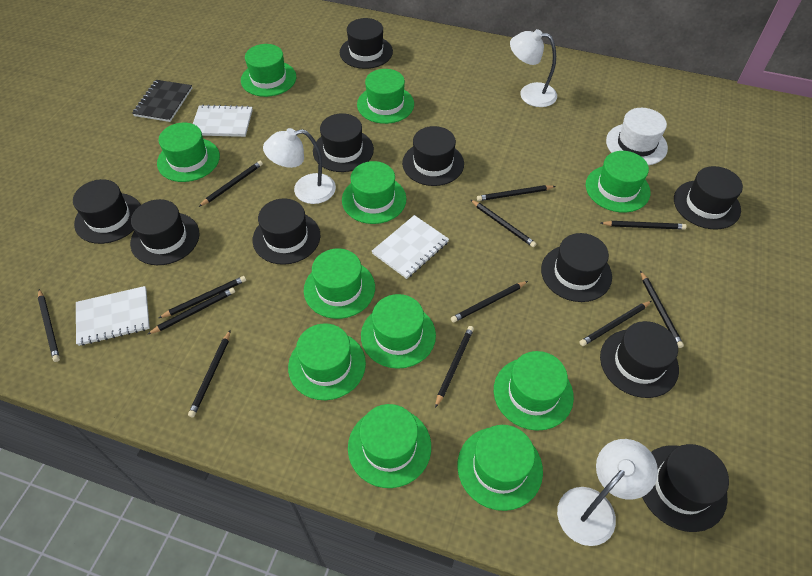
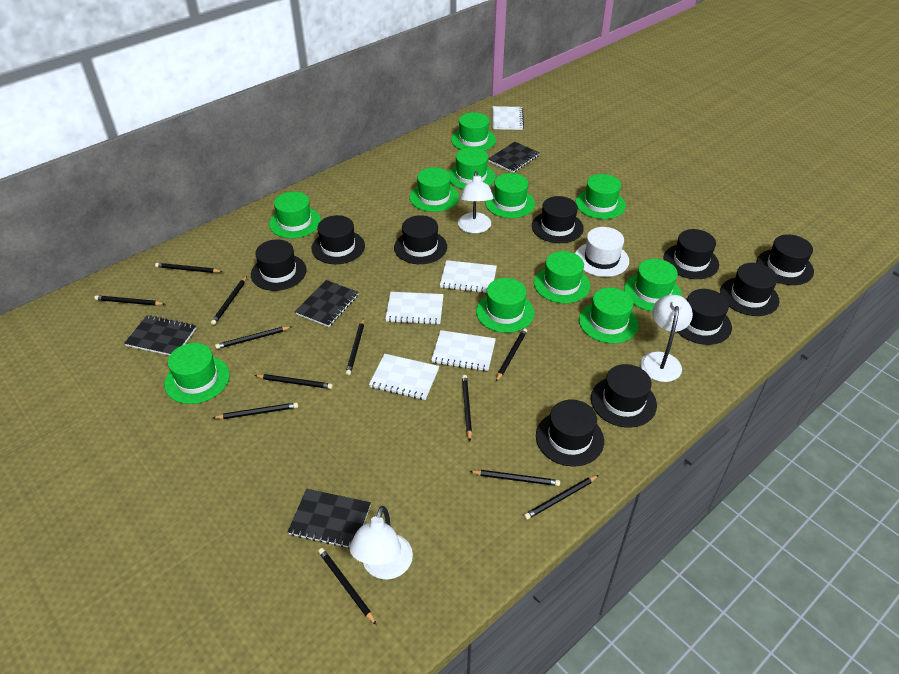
black notebook: 1 -> 4
white notebook: 3 -> 5

